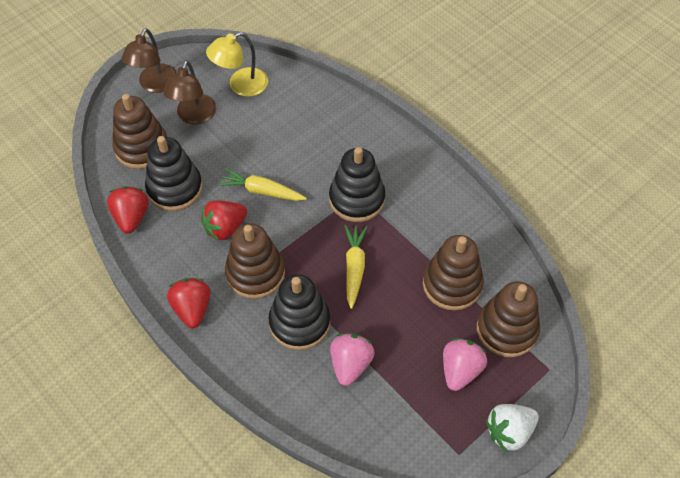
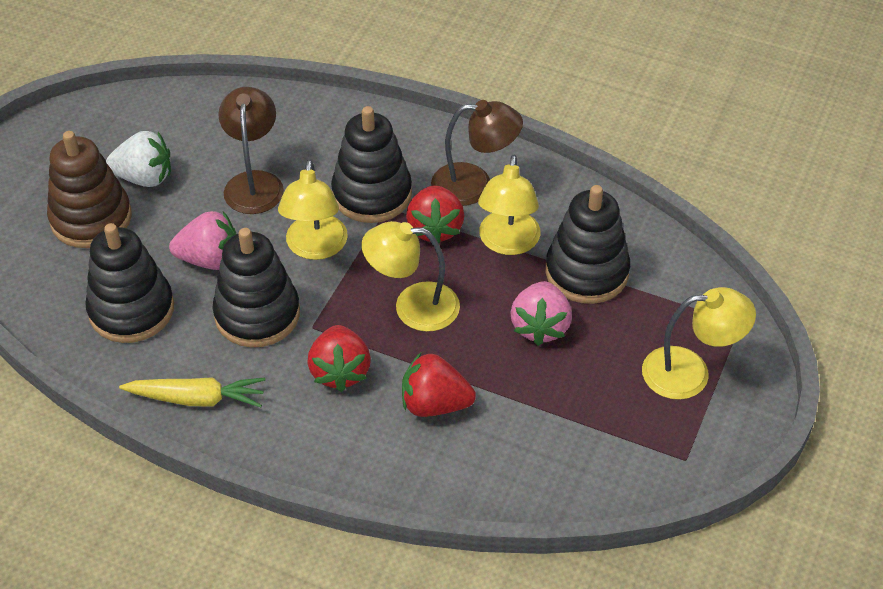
black stacking toy: 3 -> 4
brown stacking toy: 4 -> 1
yellow carrot: 2 -> 1
yellow lamp: 1 -> 4

